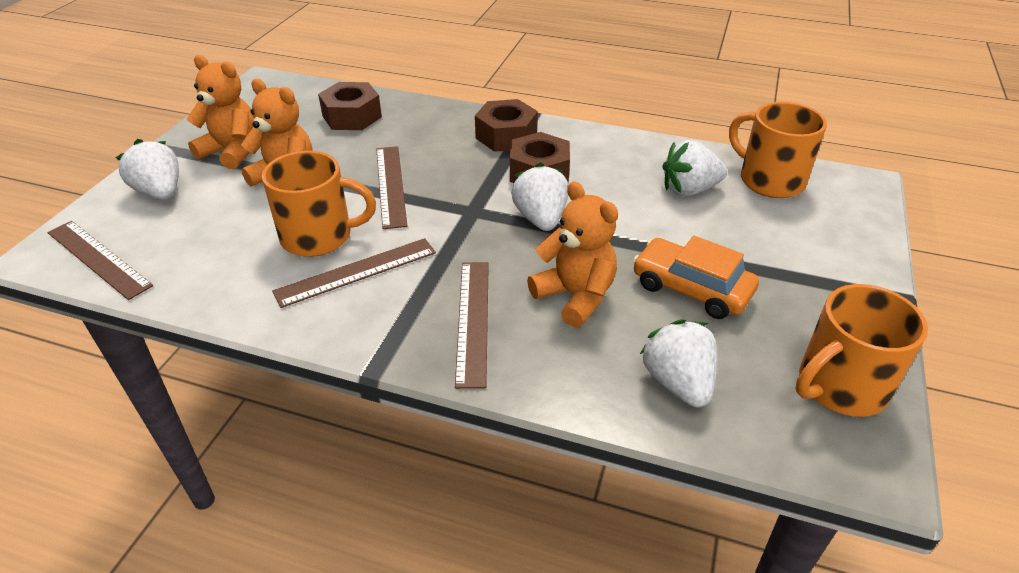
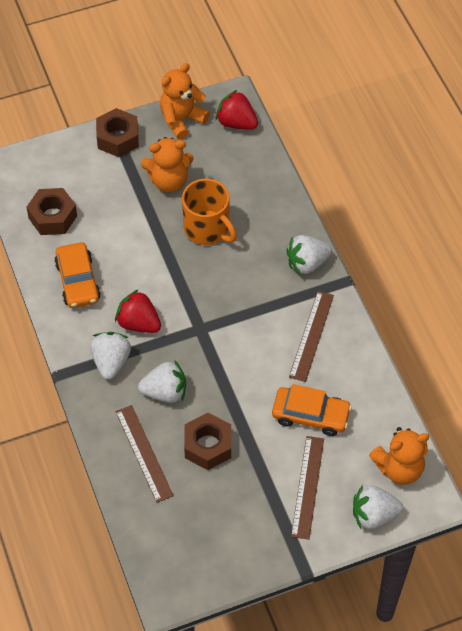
brown ruler: 4 -> 3
orange car: 1 -> 2
orange mug: 3 -> 1
red strawberry: 0 -> 2

